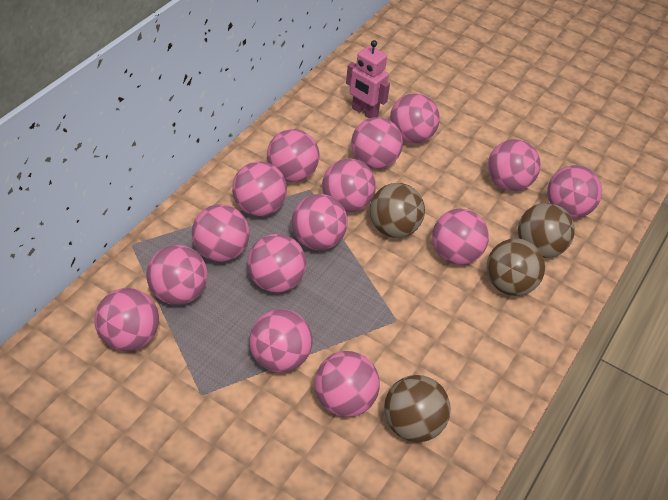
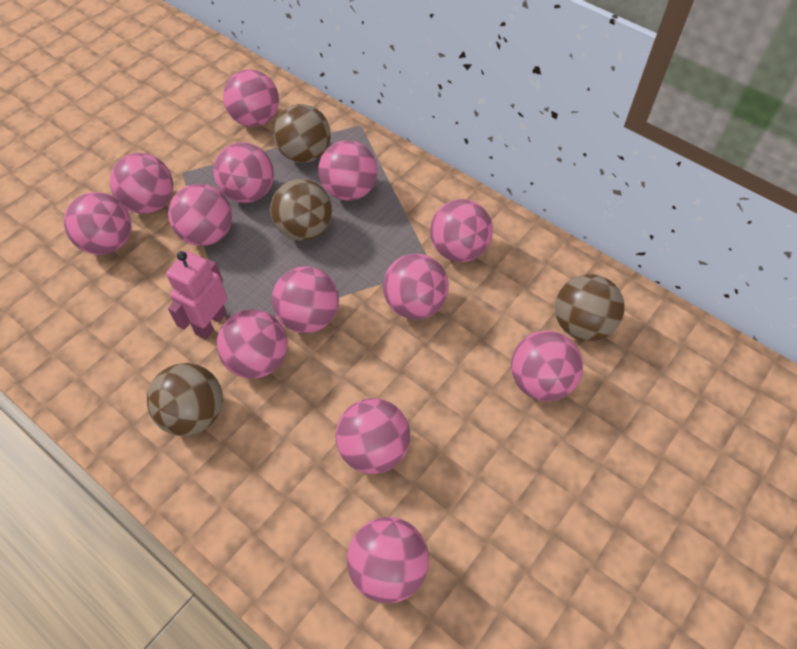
pink ball: 15 -> 13

